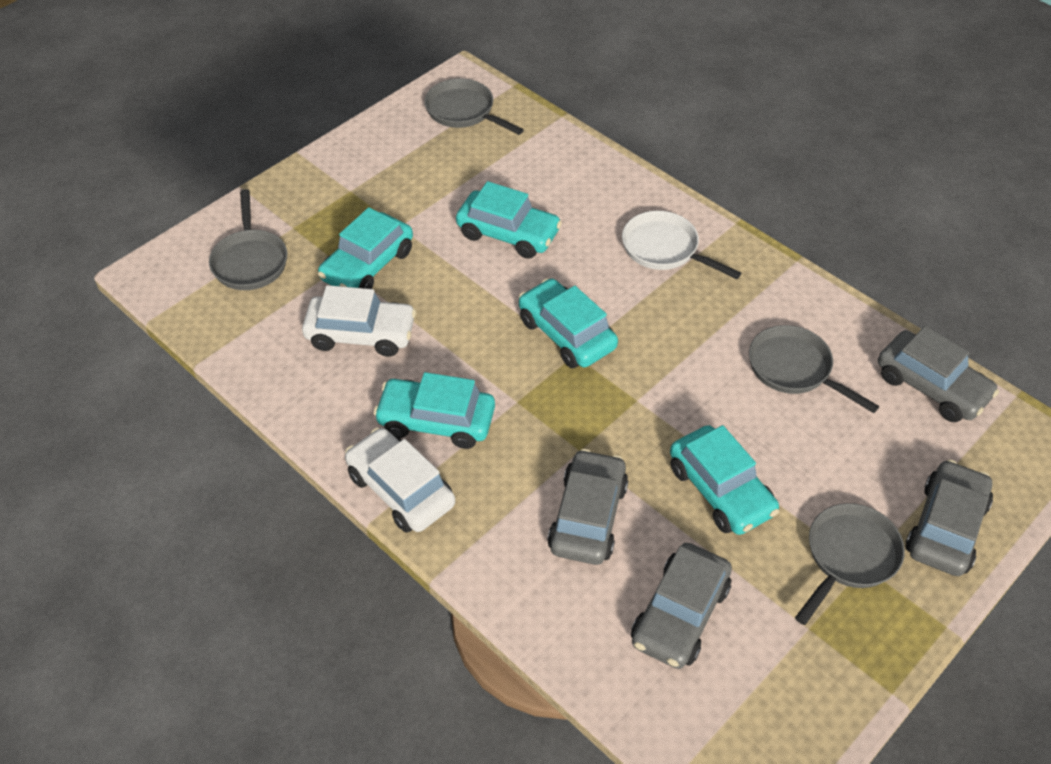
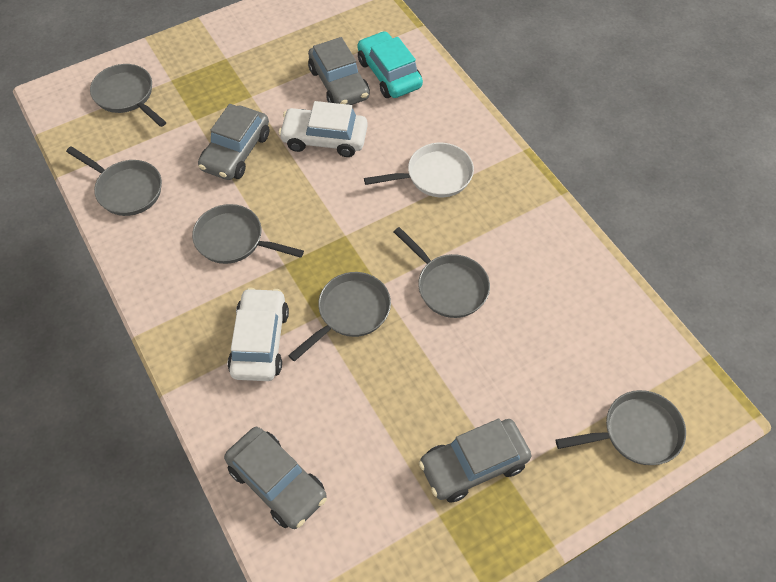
grey pan: 4 -> 6
turquoise car: 5 -> 1

